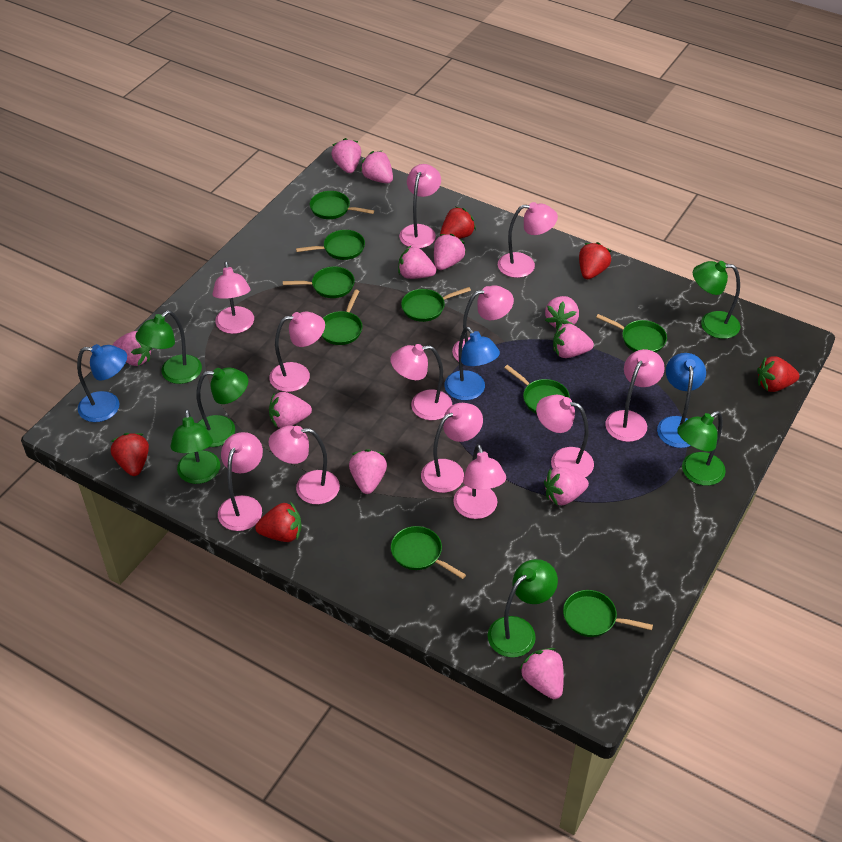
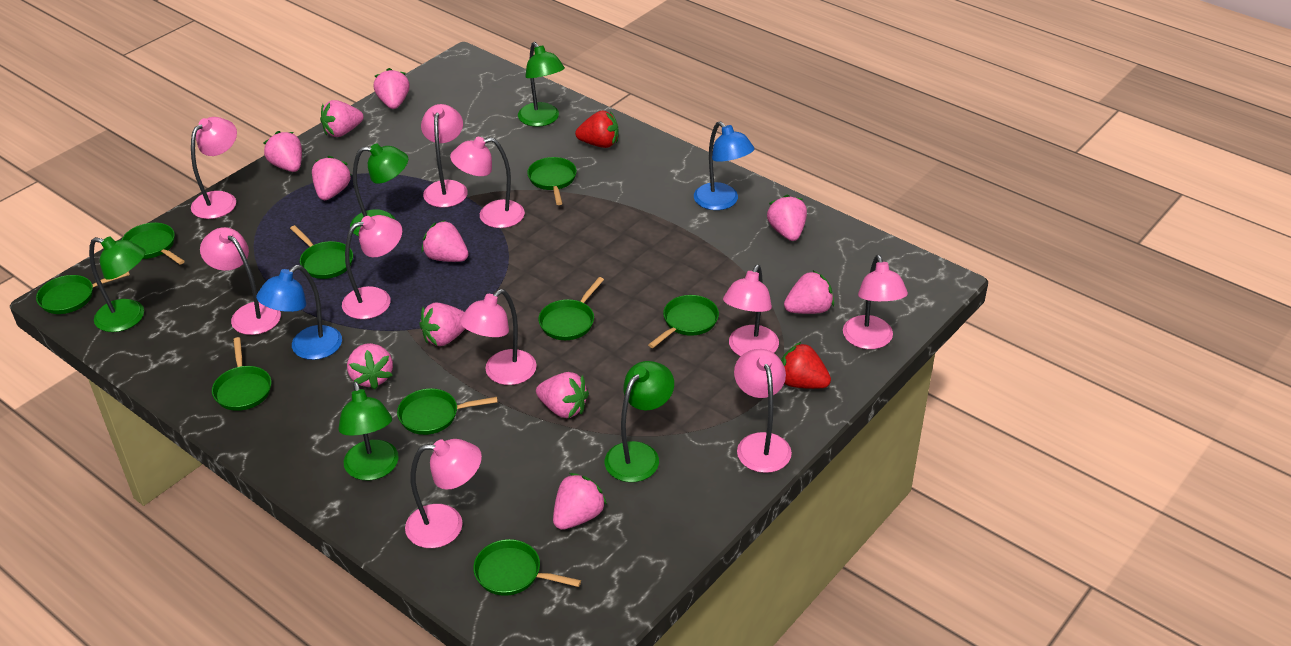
blue lamp: 3 -> 2
green lamp: 6 -> 5
pink lamp: 12 -> 10
red strawberry: 5 -> 2

